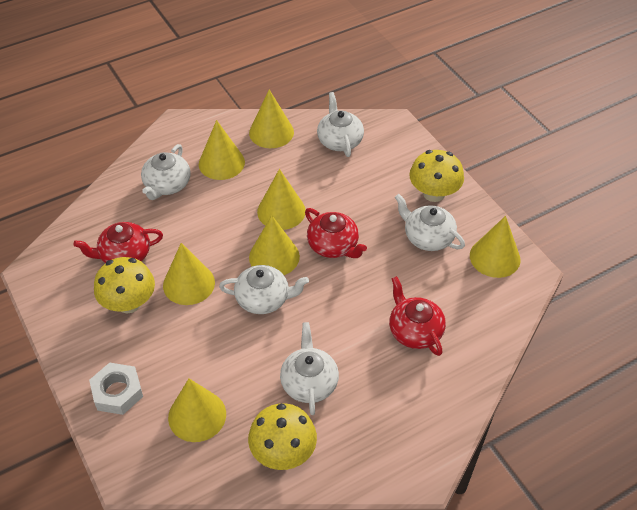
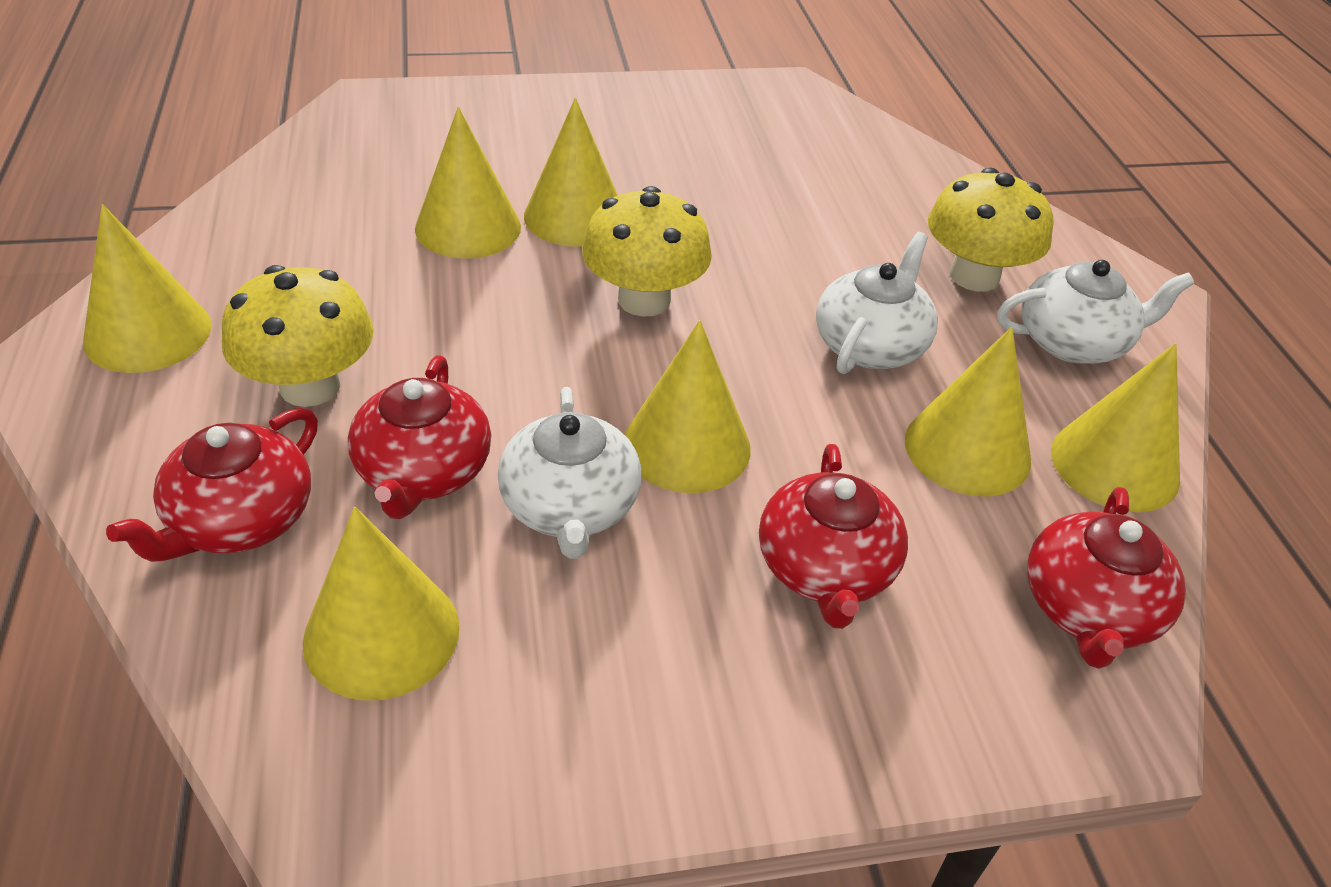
red teapot: 3 -> 4
white nut: 1 -> 0
white teapot: 5 -> 3

